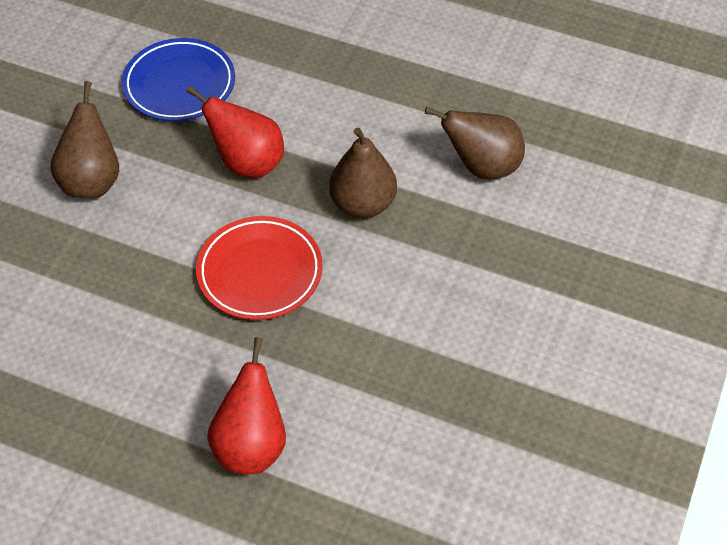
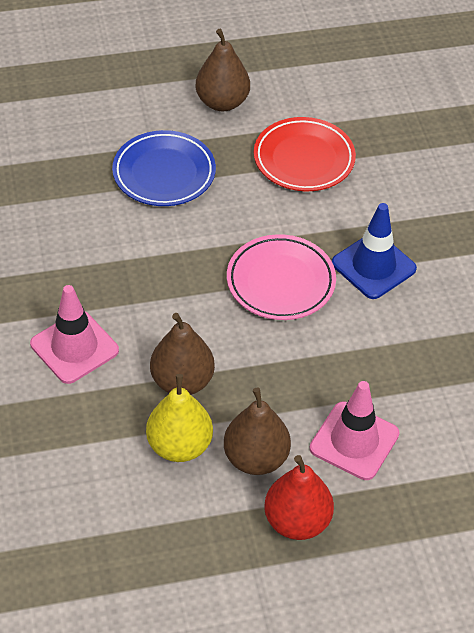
blue traffic cone: 0 -> 1
pink plate: 0 -> 1
pink traffic cone: 0 -> 2
red pear: 2 -> 1
yellow pear: 0 -> 1

